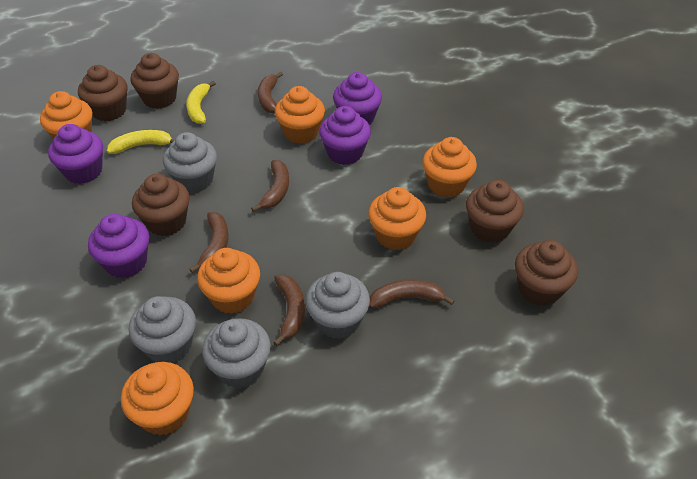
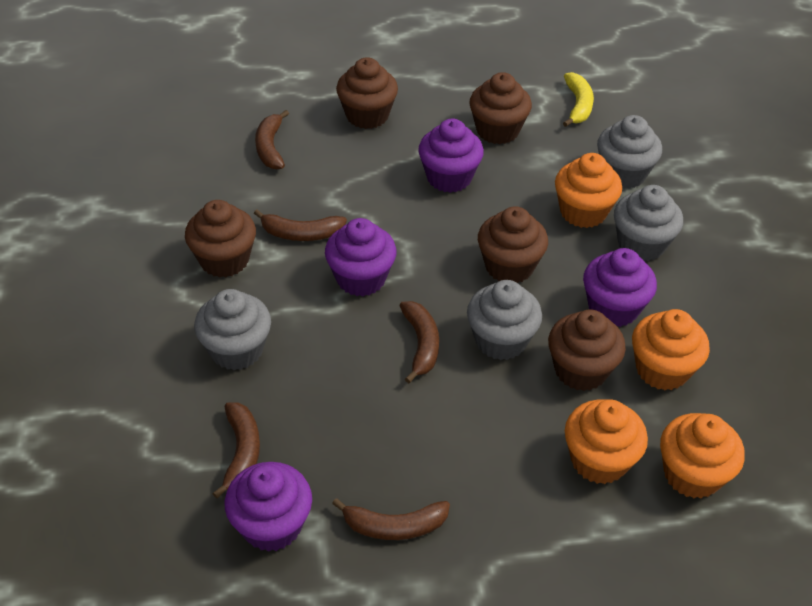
orange cupcake: 6 -> 4
yellow banana: 2 -> 1

